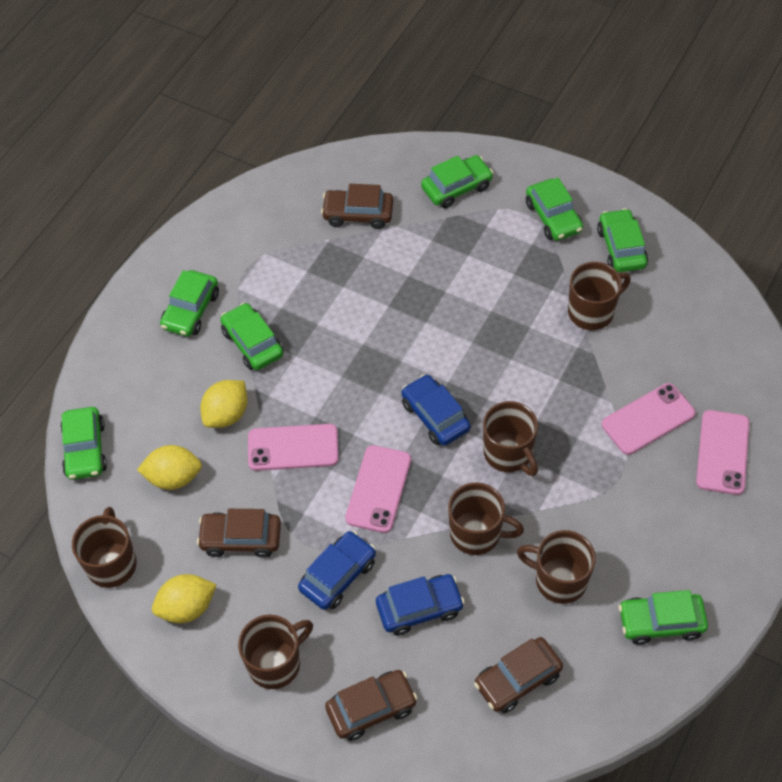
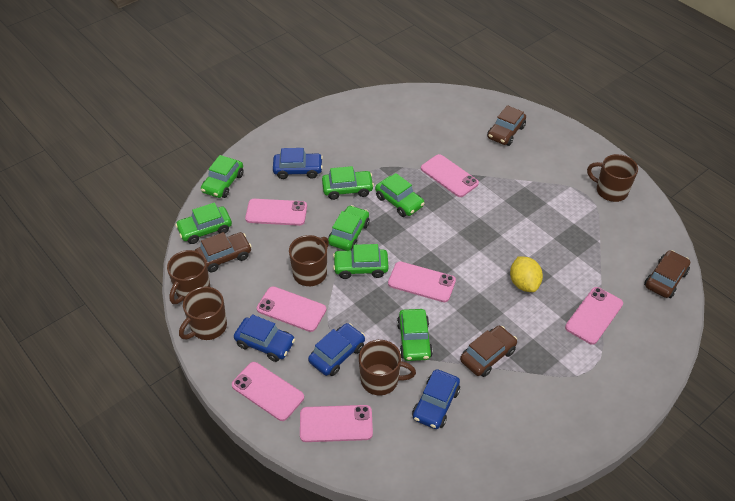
blue car: 3 -> 4
brown mug: 6 -> 5
pink phone: 4 -> 7
yellow lemon: 3 -> 1

